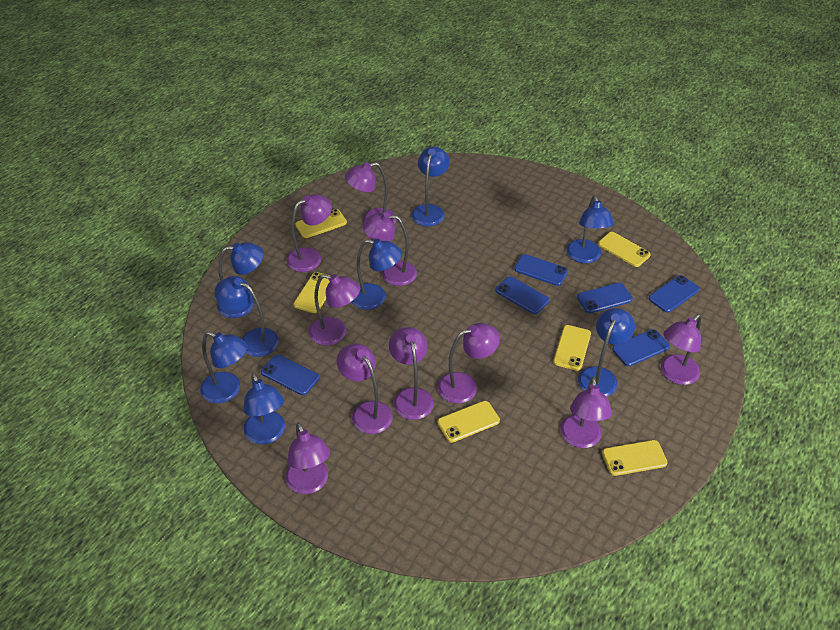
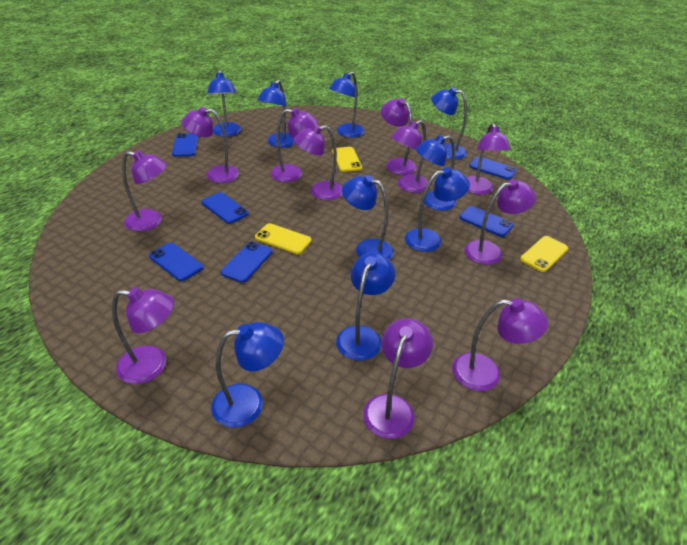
blue lamp: 8 -> 9
purple lamp: 10 -> 11
yellow phone: 6 -> 3

